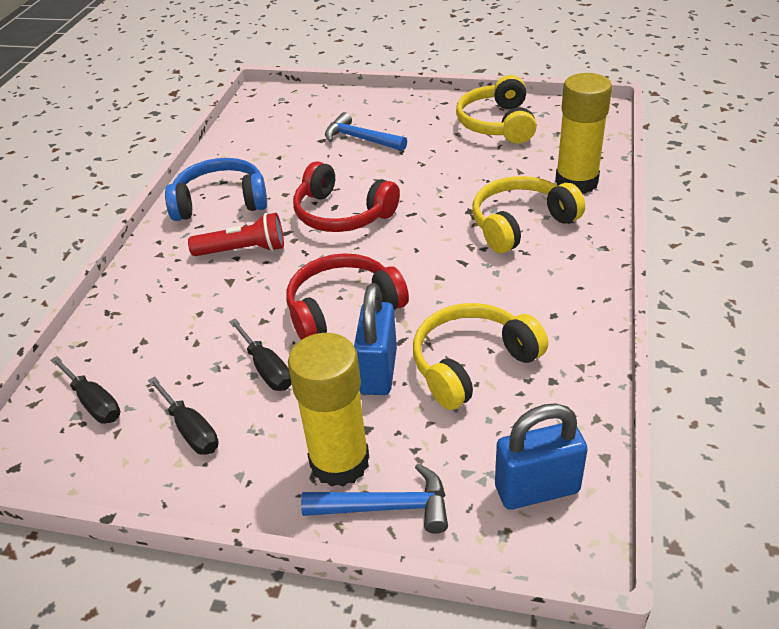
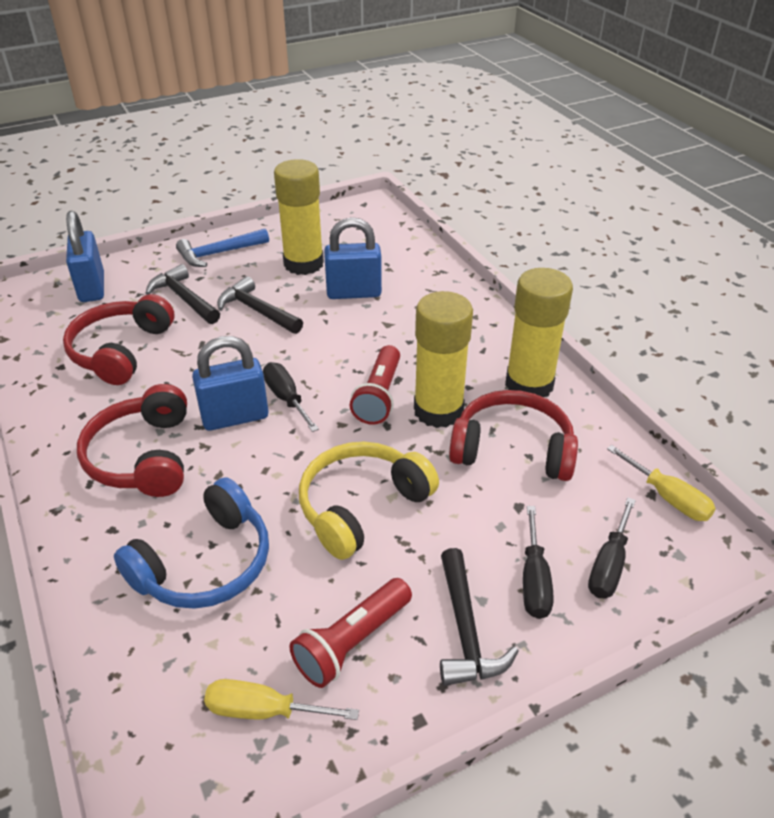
black hammer: 0 -> 3
blue hammer: 2 -> 1
blue padlock: 2 -> 3
red flashlight: 1 -> 2
red headphones: 2 -> 3
yellow glue stick: 2 -> 3
yellow headphones: 3 -> 1
yellow screwdriver: 0 -> 2

